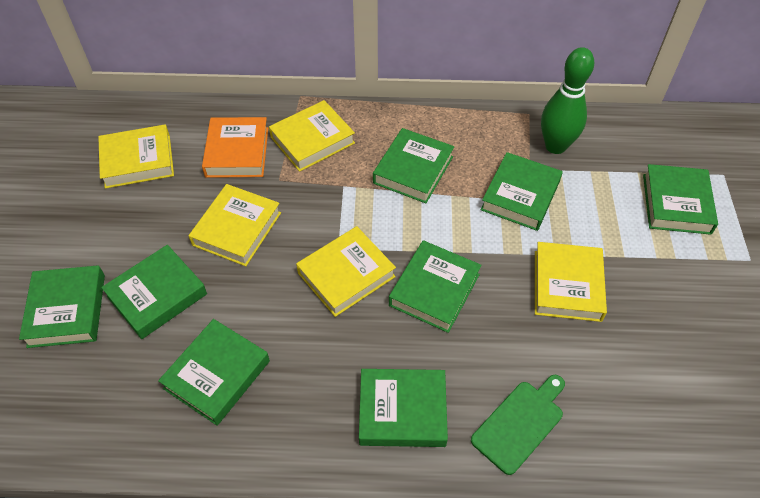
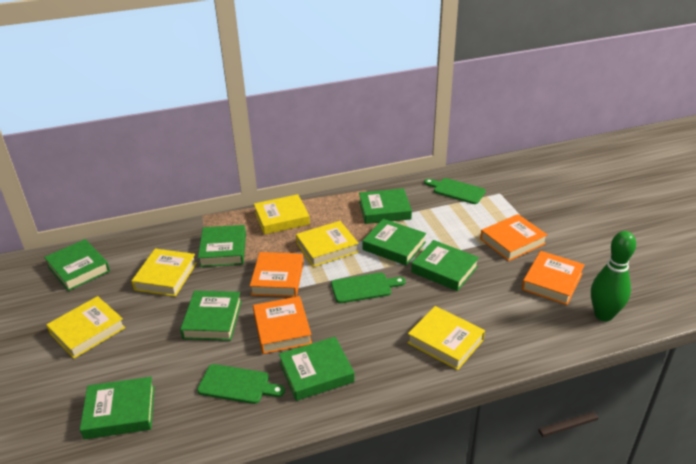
green cutting board: 1 -> 3
orange book: 1 -> 4

